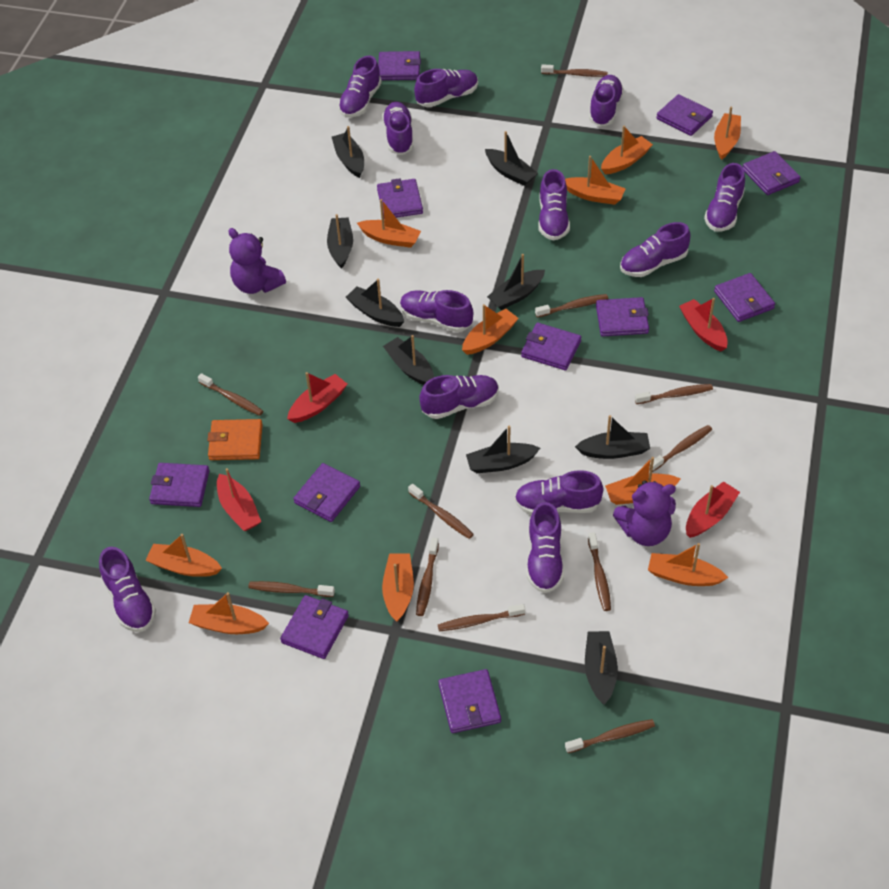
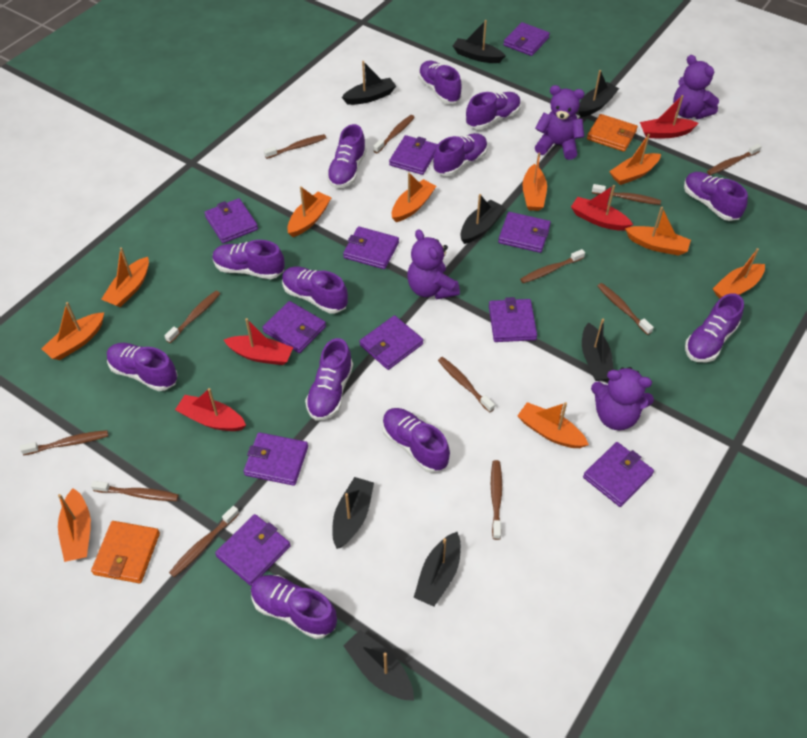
black boat: 9 -> 8
brown toothbrush: 11 -> 12
orange wallet: 1 -> 2
purple teddy bear: 2 -> 4

